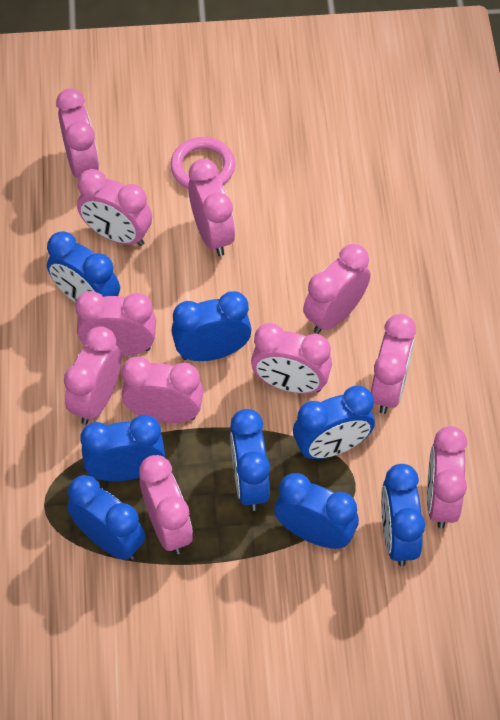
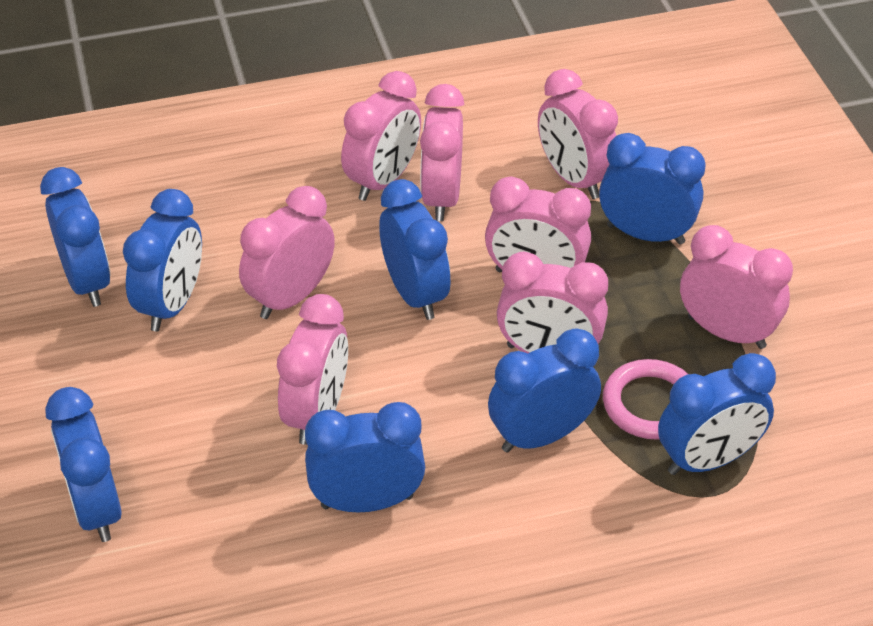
pink clock: 11 -> 8

